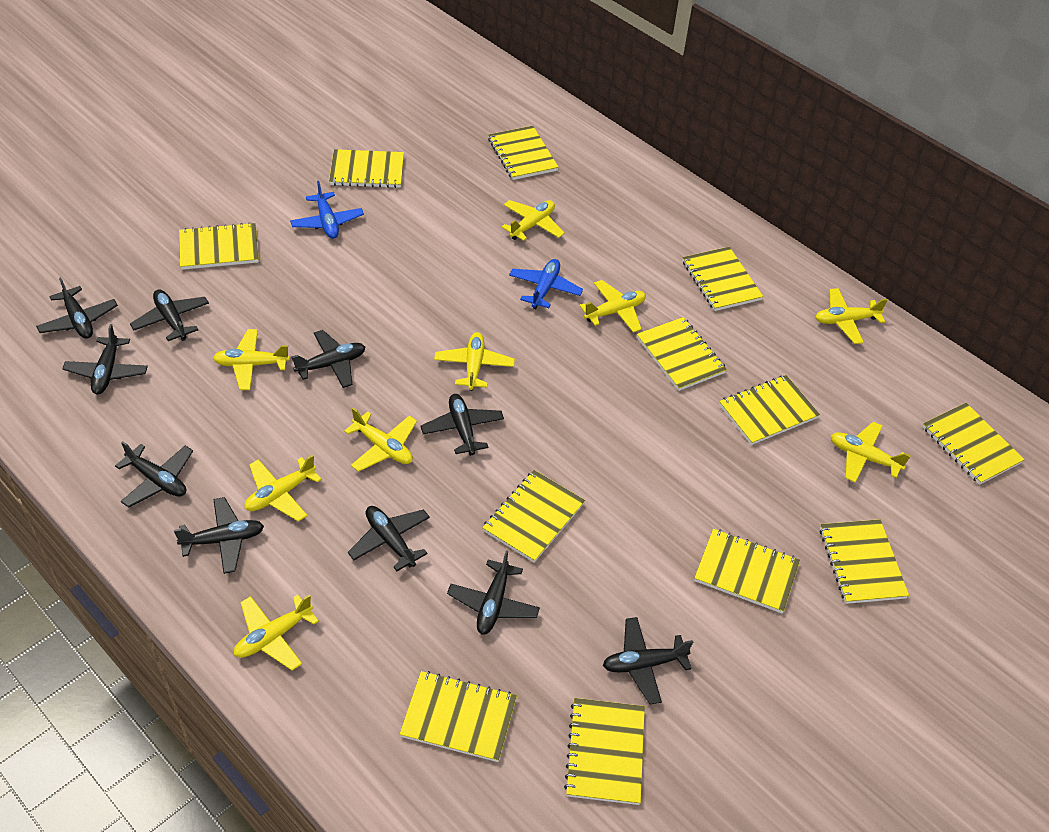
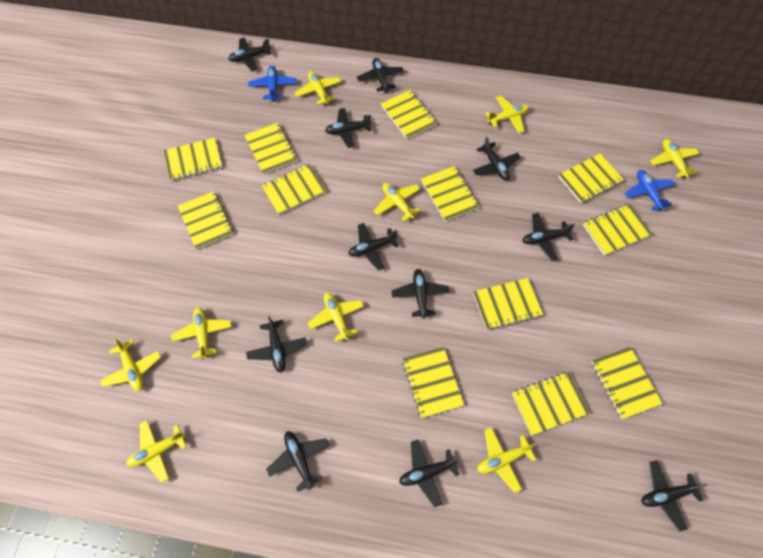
black plane: 10 -> 11

